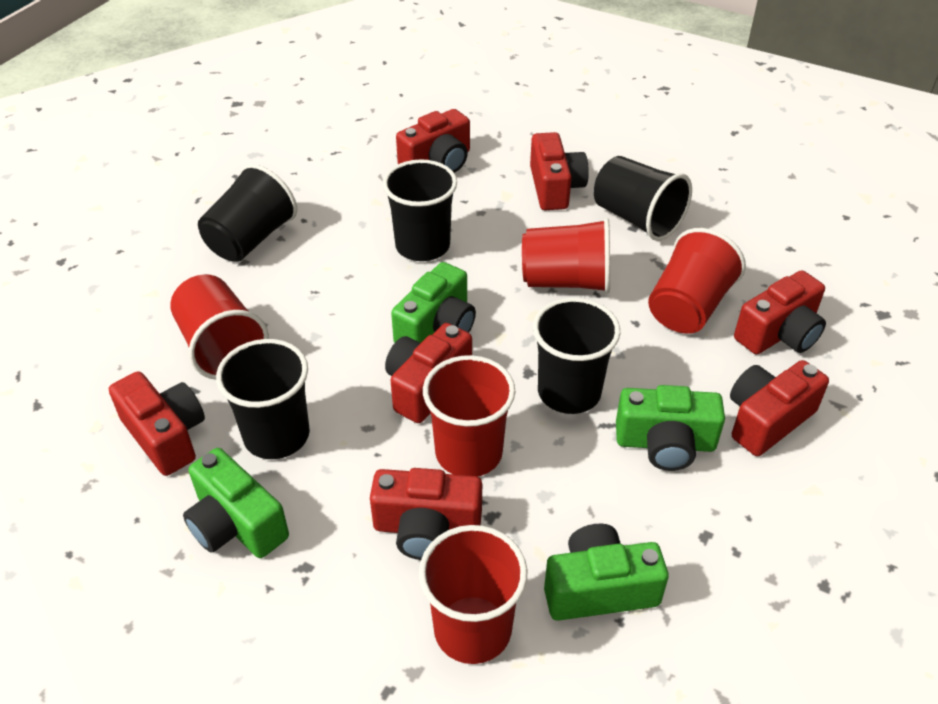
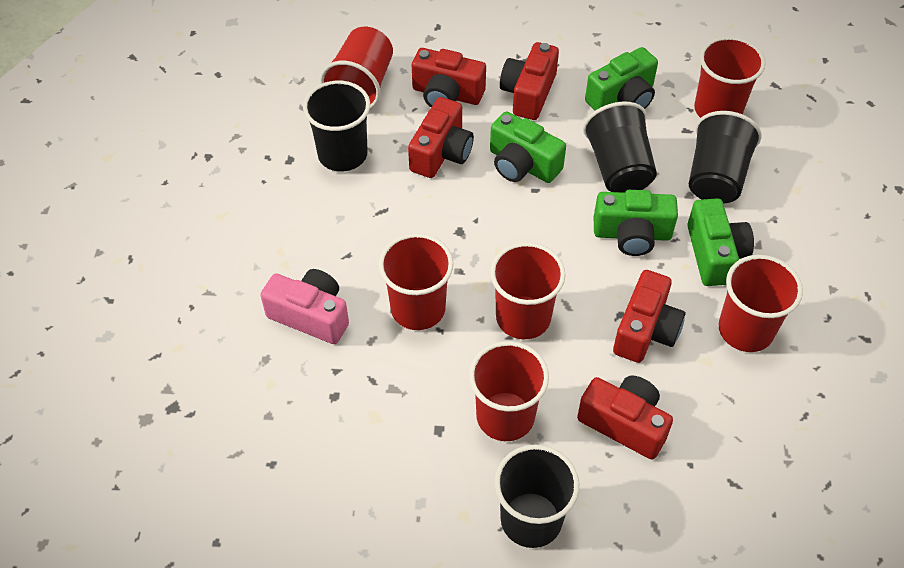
black cup: 5 -> 4
pink camera: 0 -> 1
red camera: 7 -> 5
red cup: 5 -> 6

